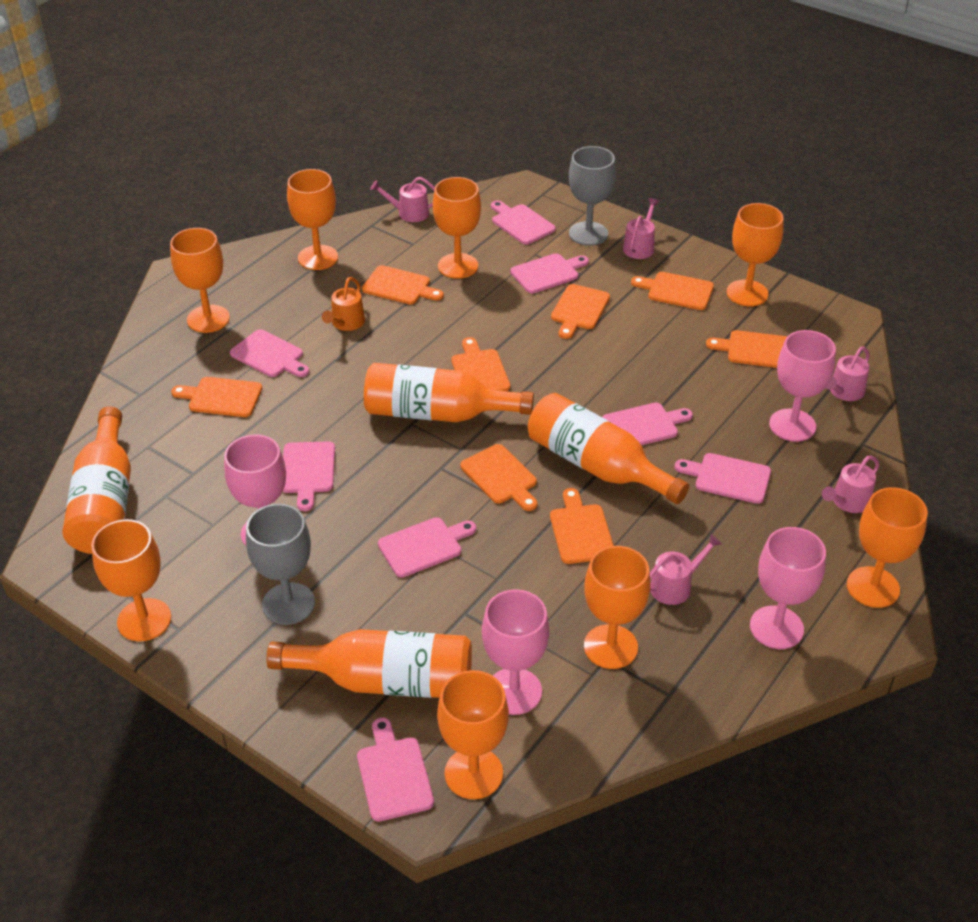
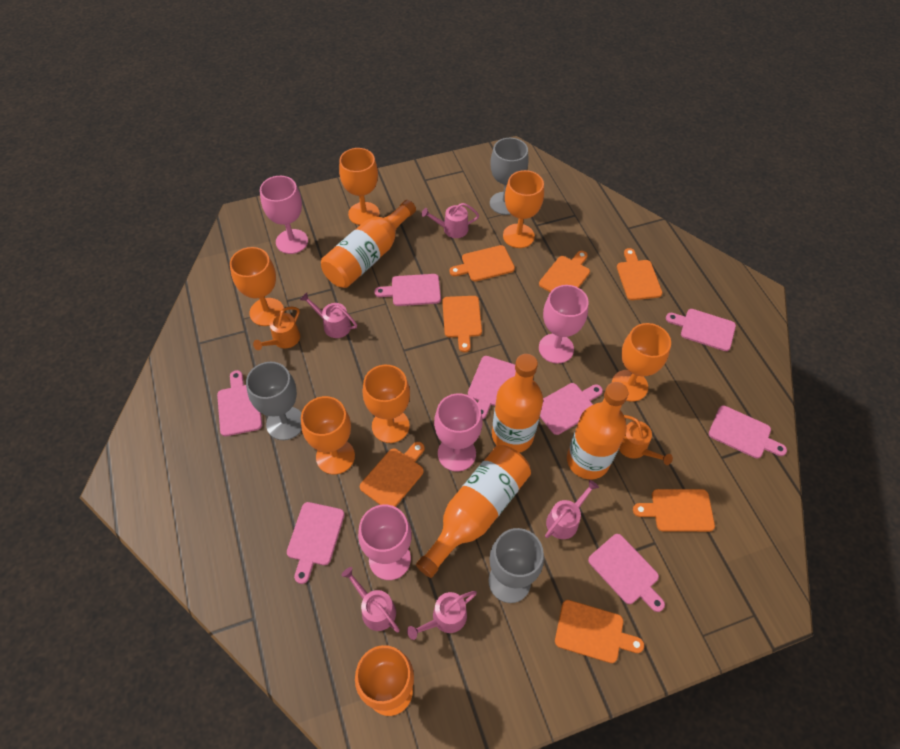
grey goblet: 2 -> 3
orange cutting board: 8 -> 7
orange goblet: 8 -> 7
orange watering can: 1 -> 2

